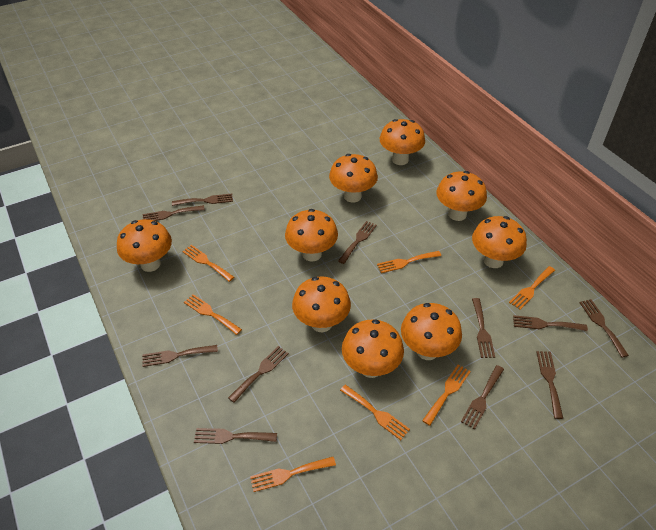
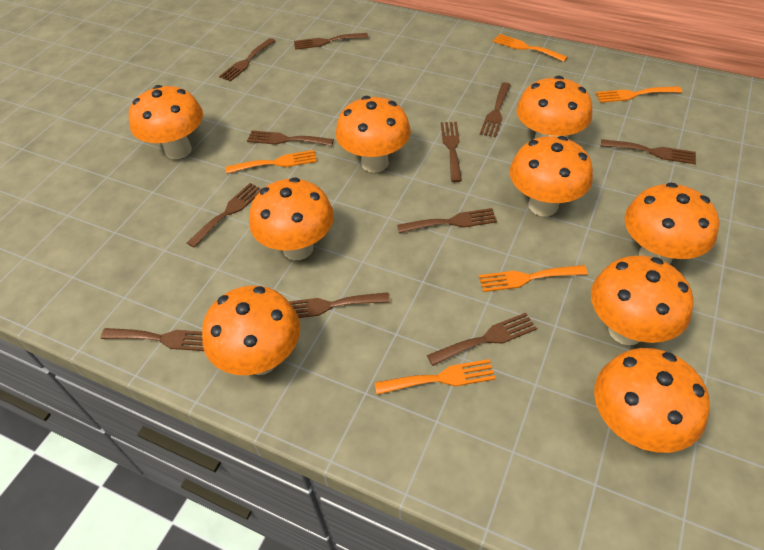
orange fork: 7 -> 5

